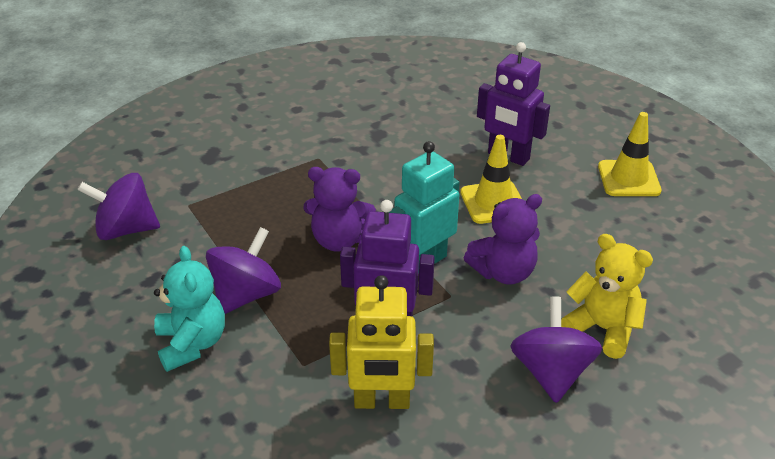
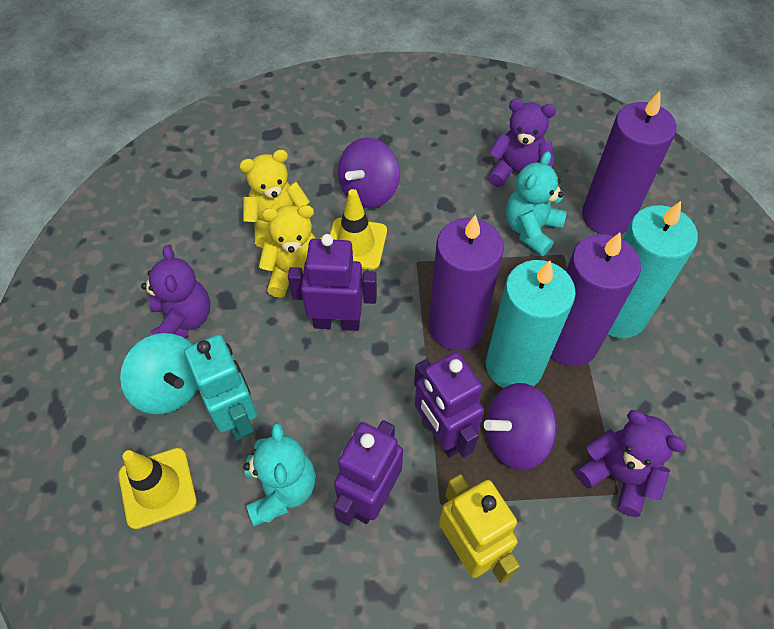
purple candle: 0 -> 3
purple robot: 2 -> 3
purple spinning top: 3 -> 2
purple teddy bear: 2 -> 3
turquoise candle: 0 -> 2
turquoise spinning top: 0 -> 1
turquoise teddy bear: 1 -> 2
yellow teddy bear: 1 -> 2

